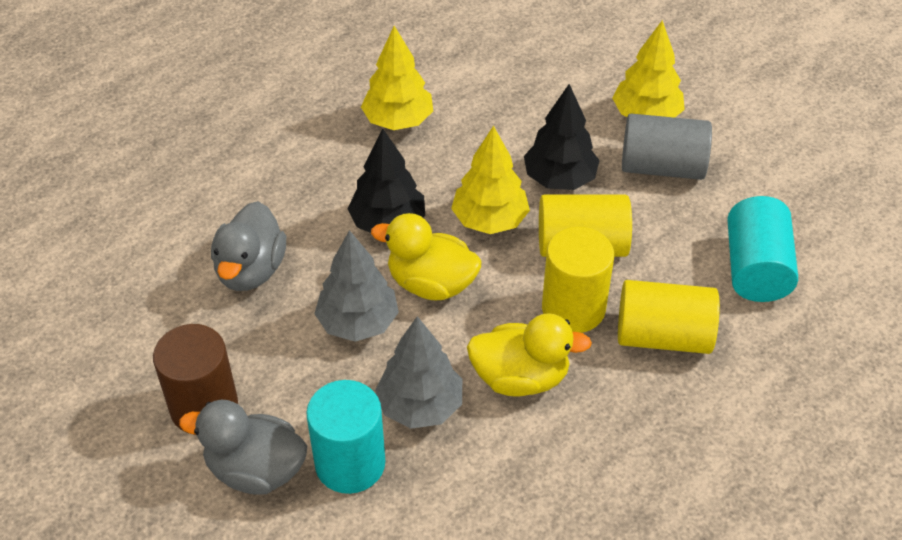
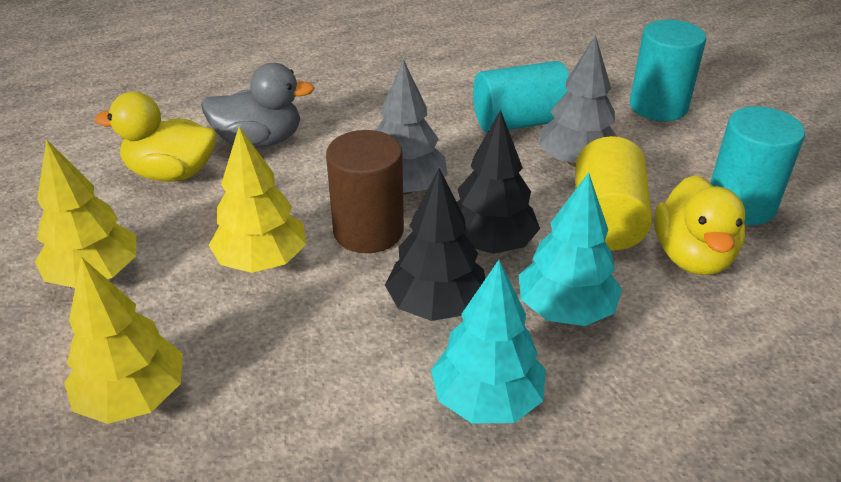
grey cylinder: 1 -> 0
grey duck: 2 -> 1
turquoise cylinder: 2 -> 3
turquoise tree: 0 -> 2
yellow cylinder: 3 -> 1

